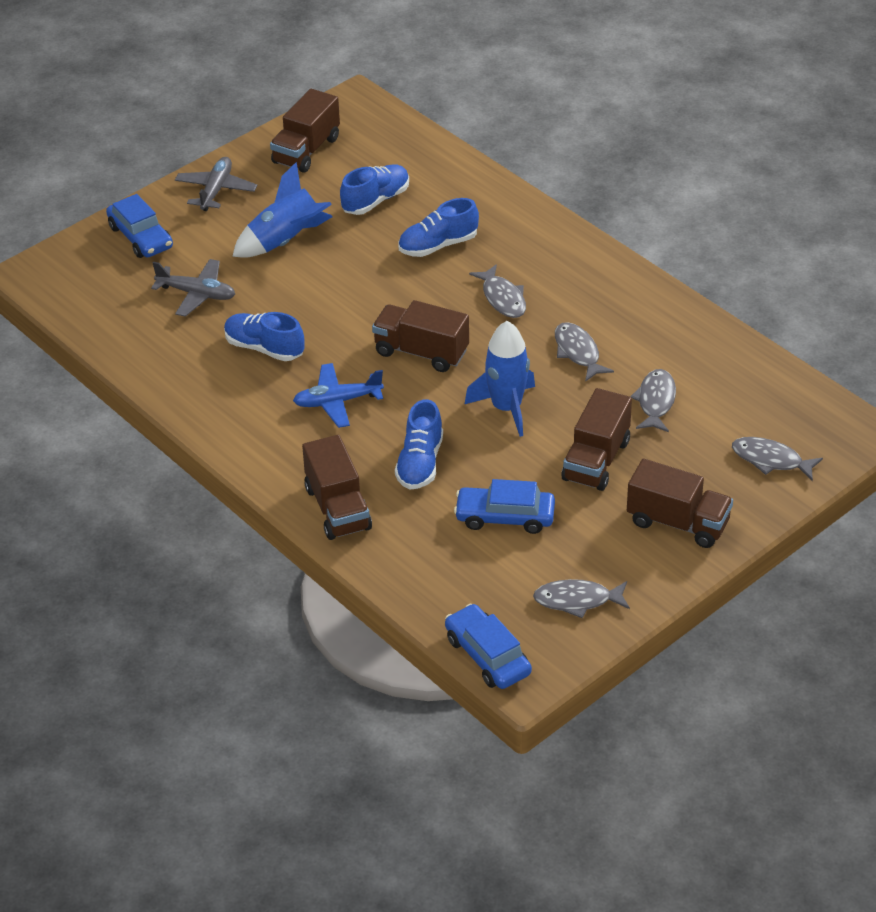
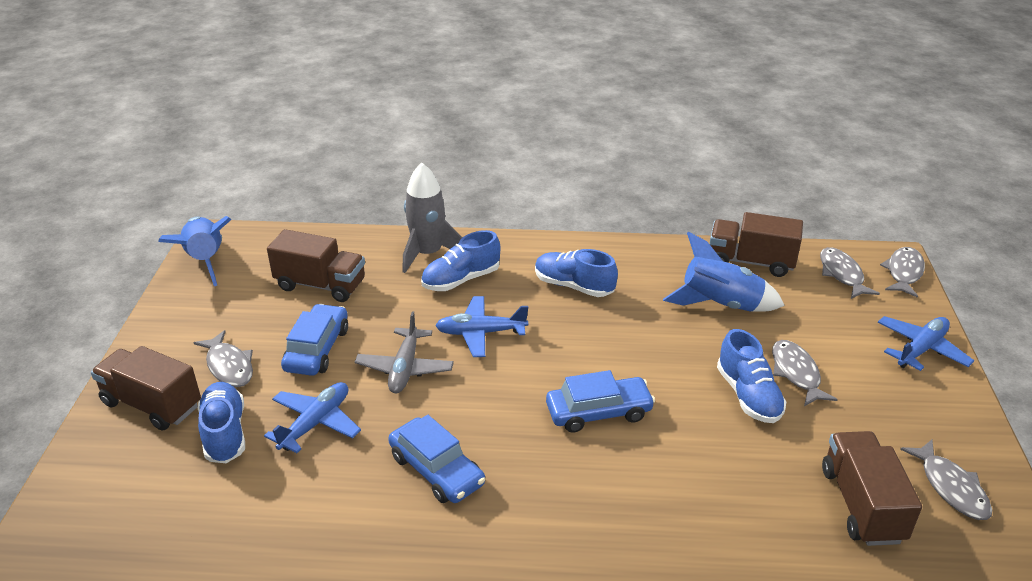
blue plane: 1 -> 3
brown truck: 5 -> 4
grey plane: 2 -> 1
grey rocket: 0 -> 1

